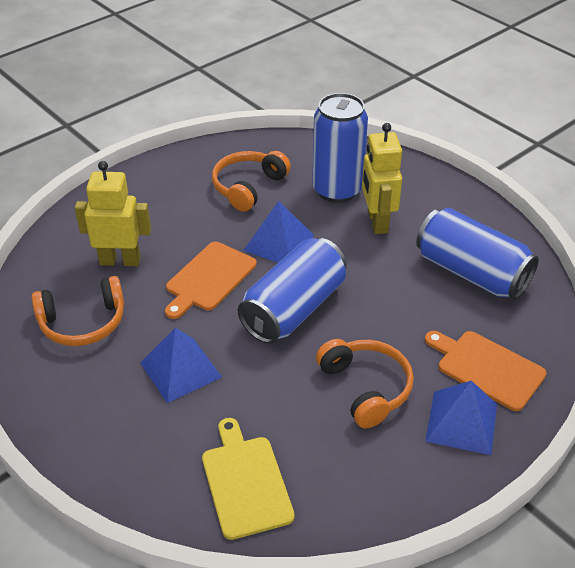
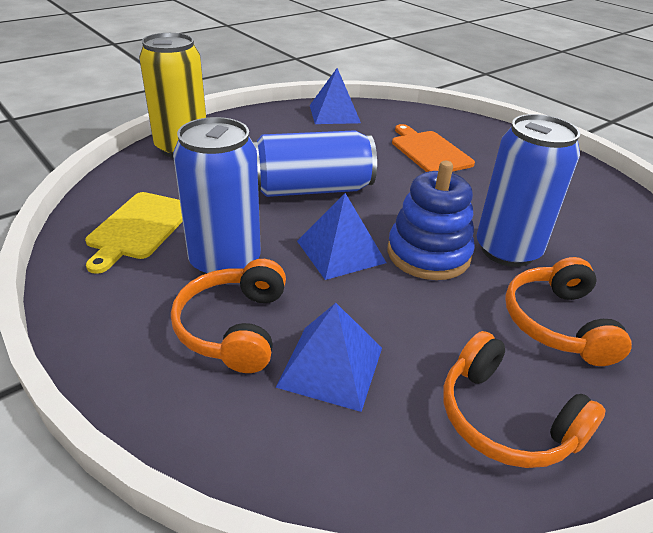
blue stacking toy: 0 -> 1
orange cutting board: 2 -> 1
yellow can: 0 -> 1
yellow robot: 2 -> 0

